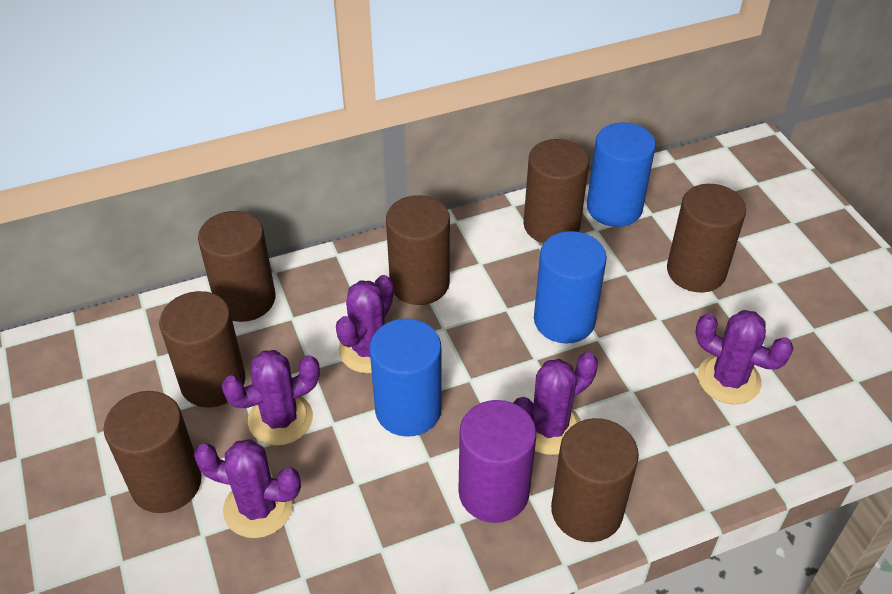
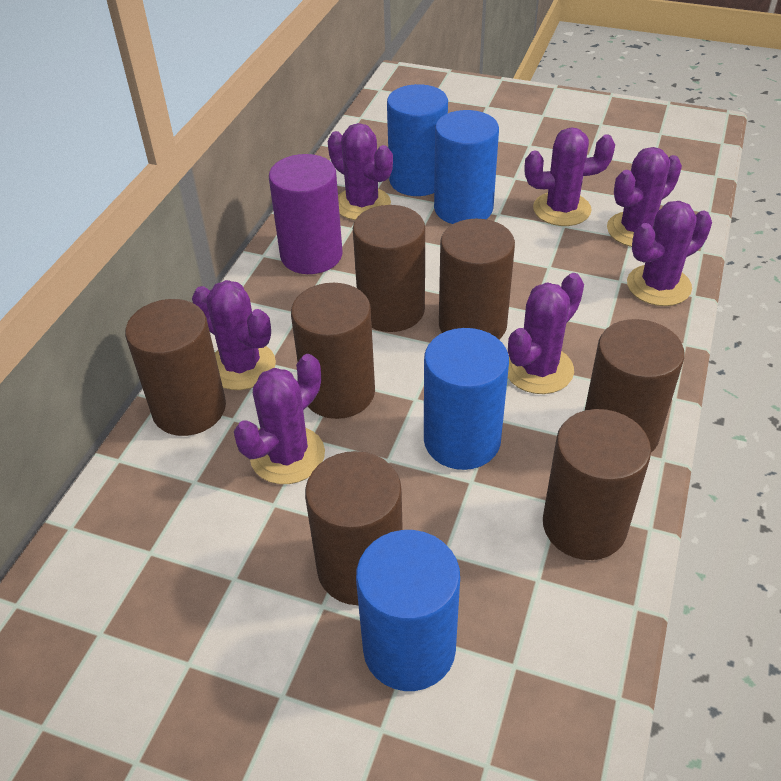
blue cylinder: 3 -> 4
purple cactus: 5 -> 7

